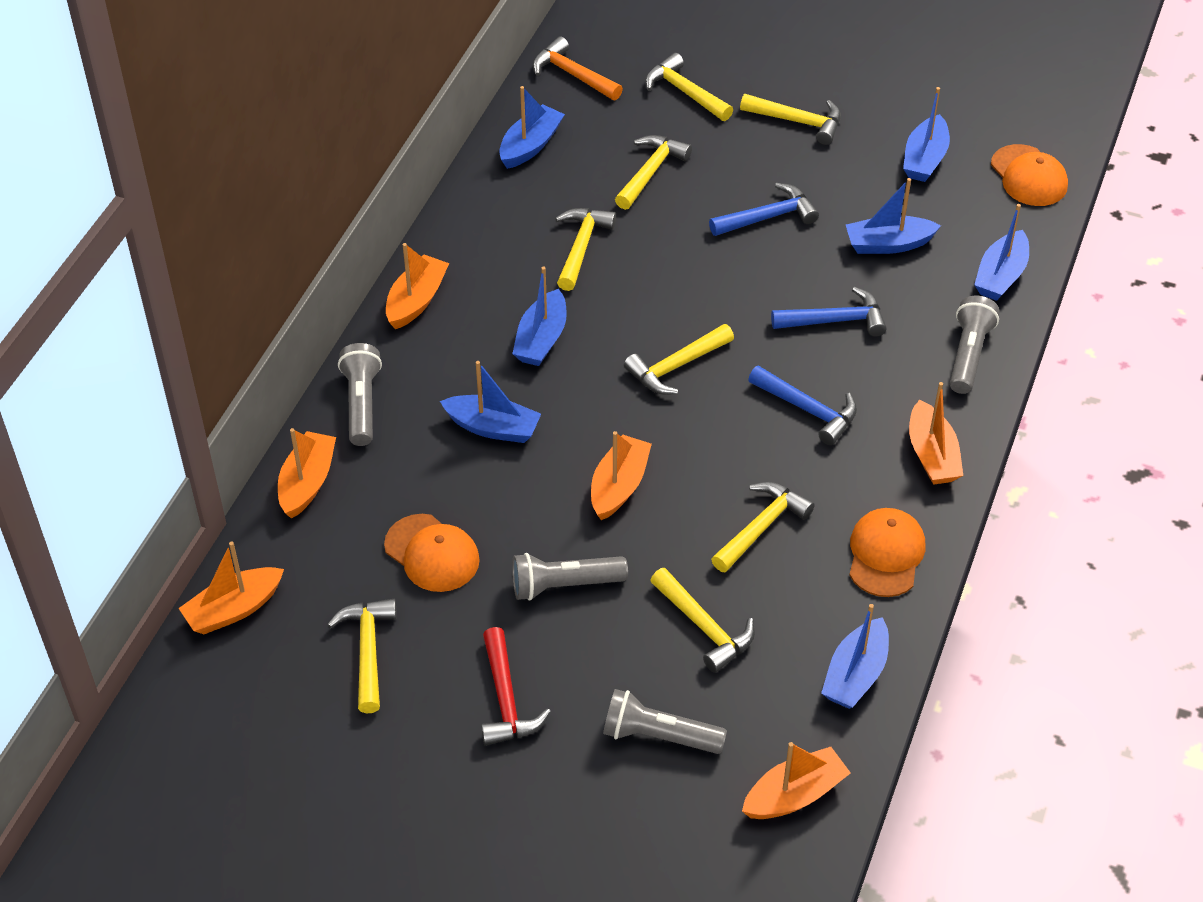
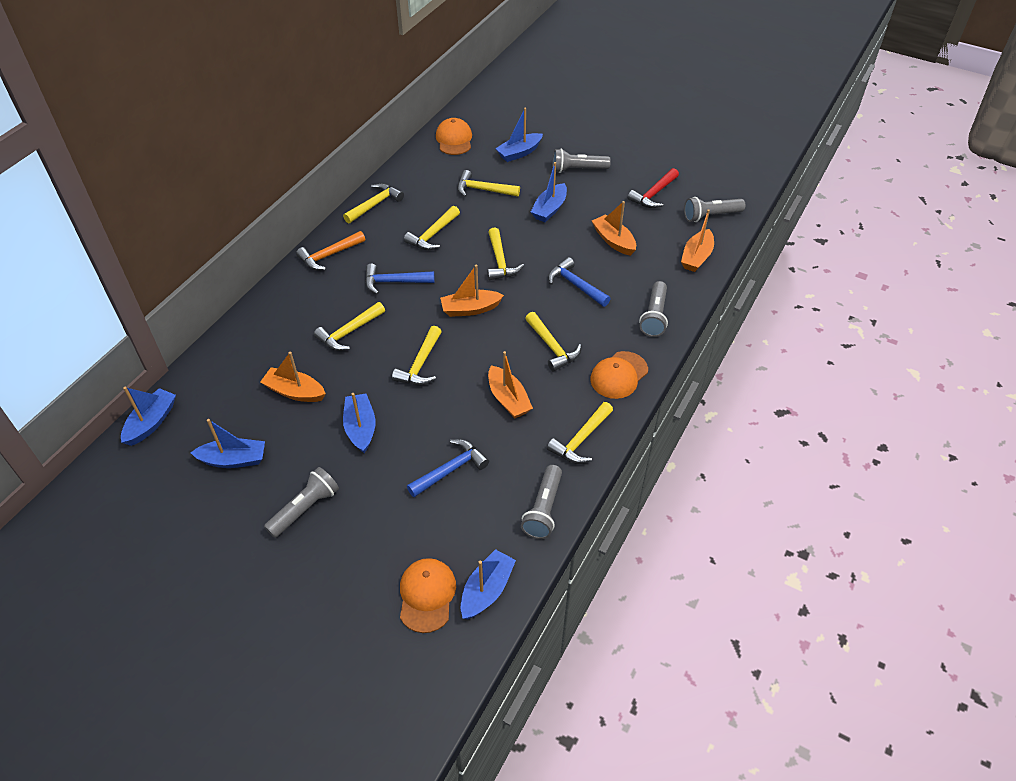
blue boat: 7 -> 6
grey flashlight: 4 -> 5
orange boat: 6 -> 5

